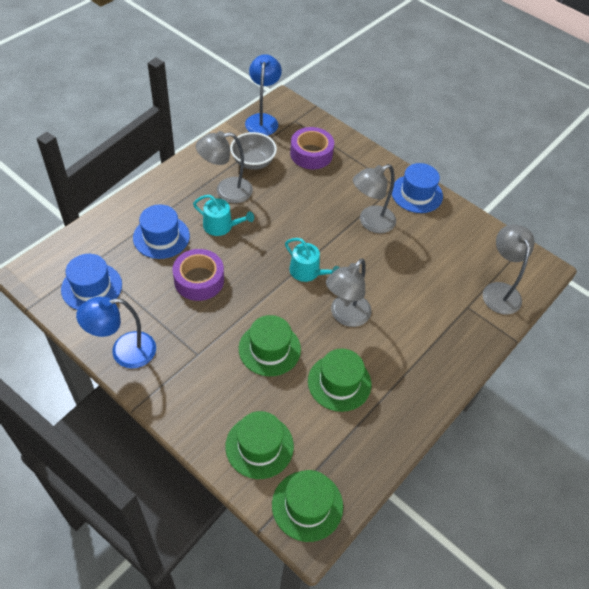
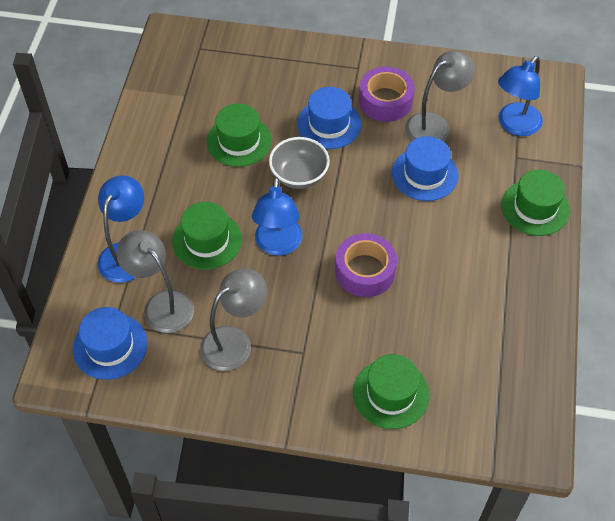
blue lamp: 2 -> 3
grey lamp: 4 -> 3
turquoise watering can: 2 -> 0

